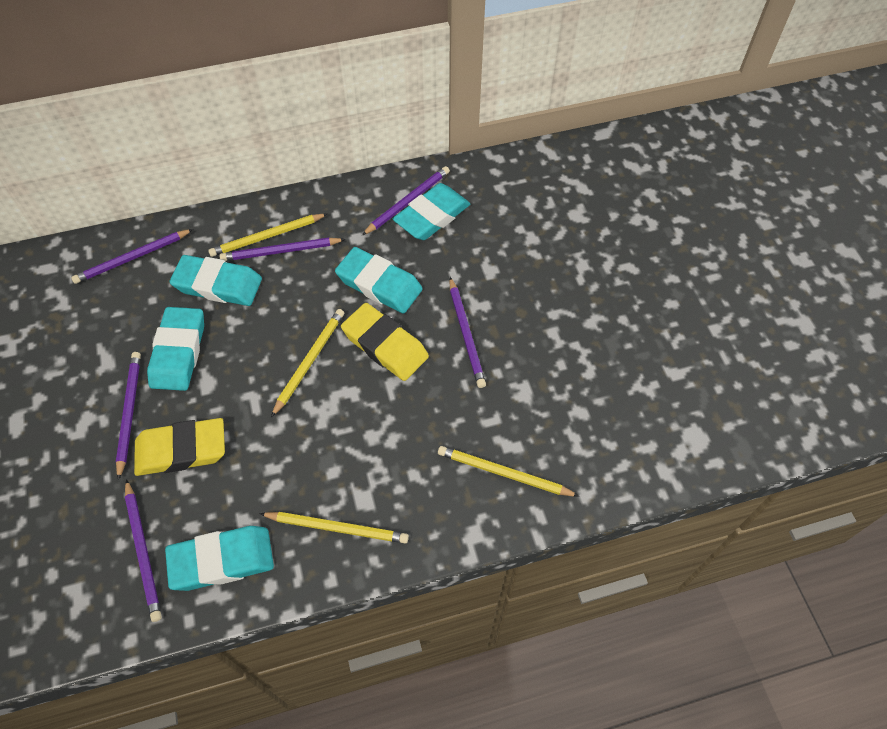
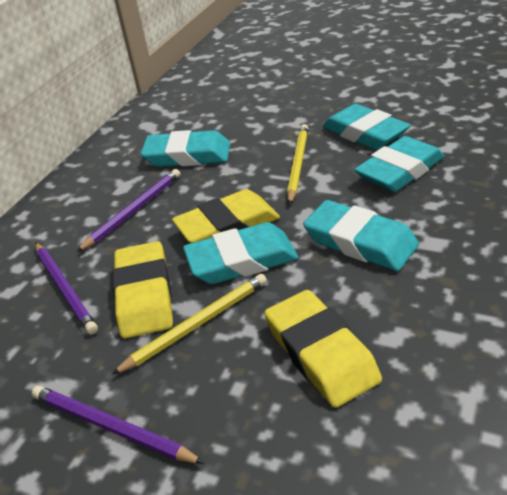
purple pencil: 6 -> 3
yellow eraser: 2 -> 3
yellow pencil: 4 -> 2

